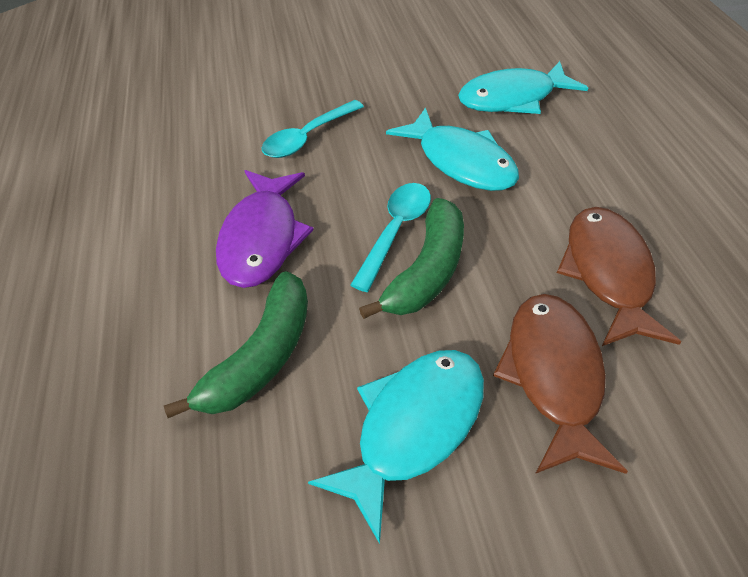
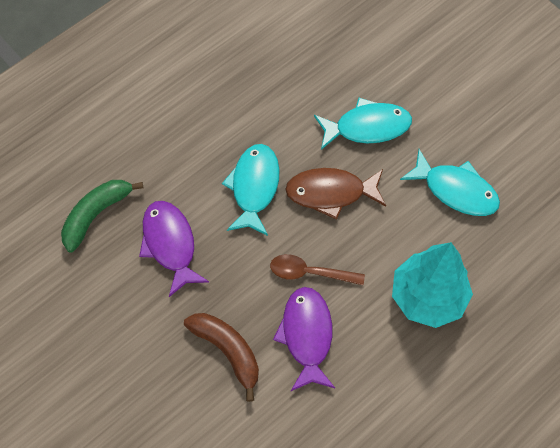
brown banana: 0 -> 1
brown fish: 2 -> 1
brown spoon: 0 -> 1
green banana: 2 -> 1
purple fish: 1 -> 2
turquoise spoon: 2 -> 0
turquoise tree: 0 -> 1

